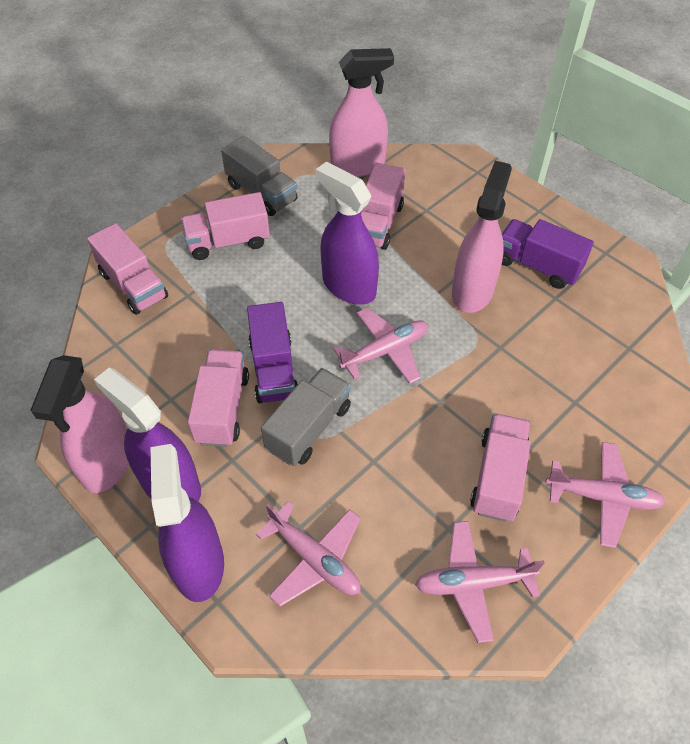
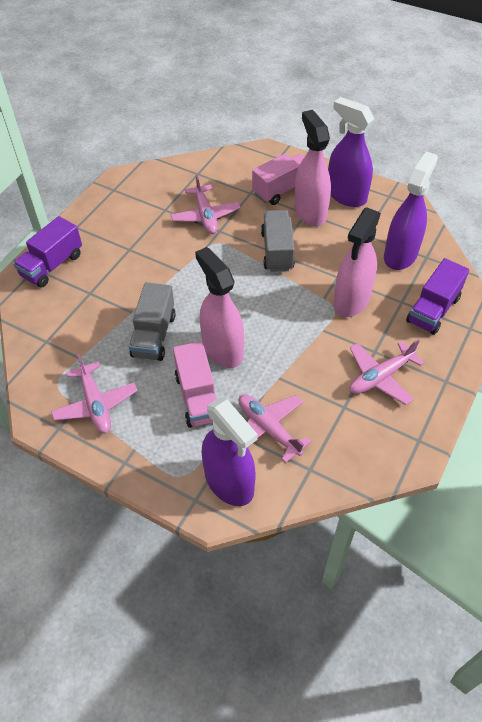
pink truck: 5 -> 2

